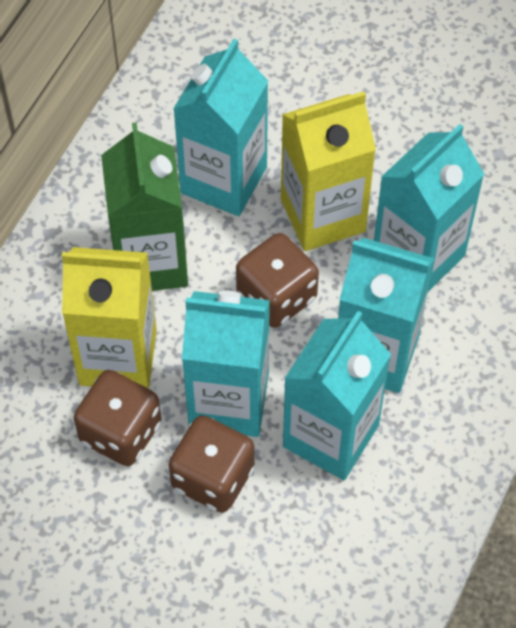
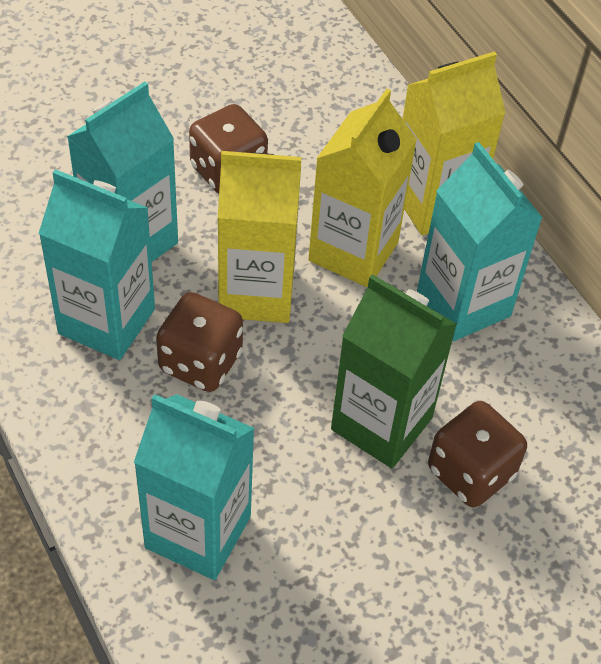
turquoise carton: 5 -> 4
yellow carton: 2 -> 3

